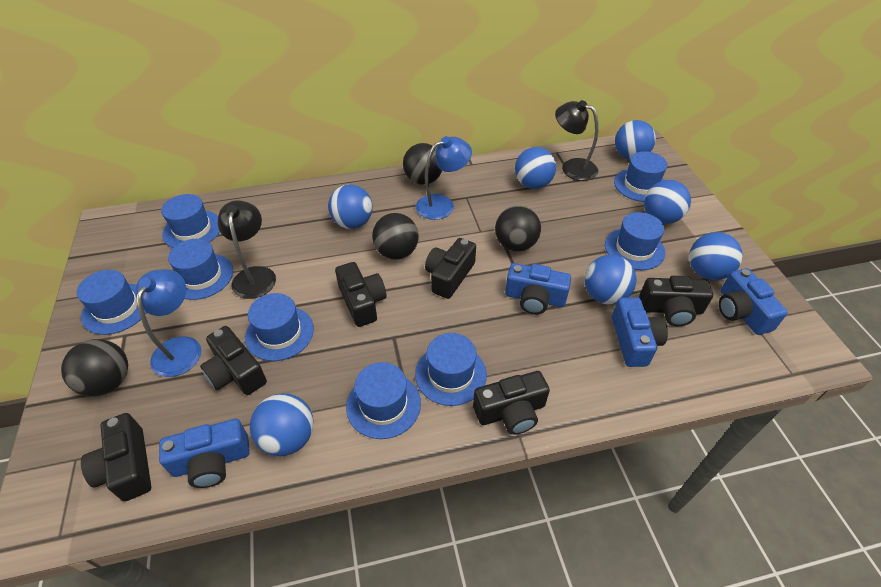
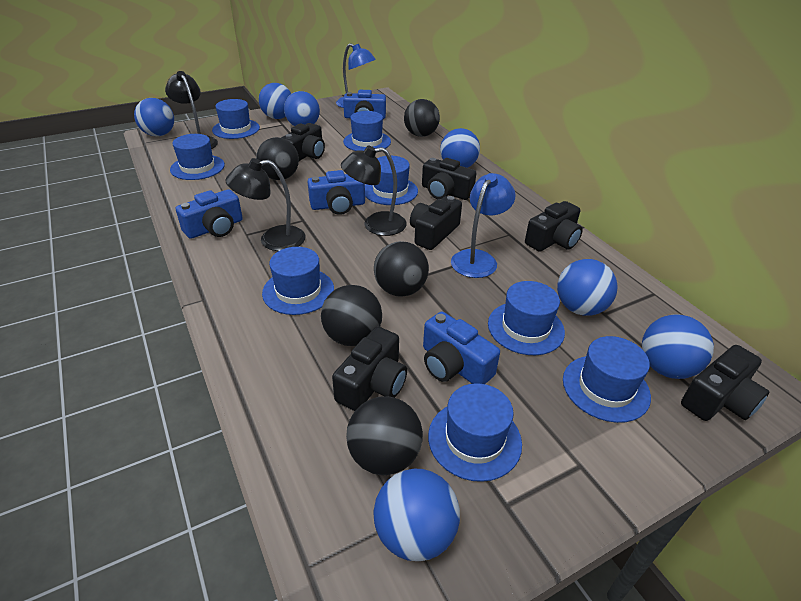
black ball: 4 -> 5
black lamp: 2 -> 3

